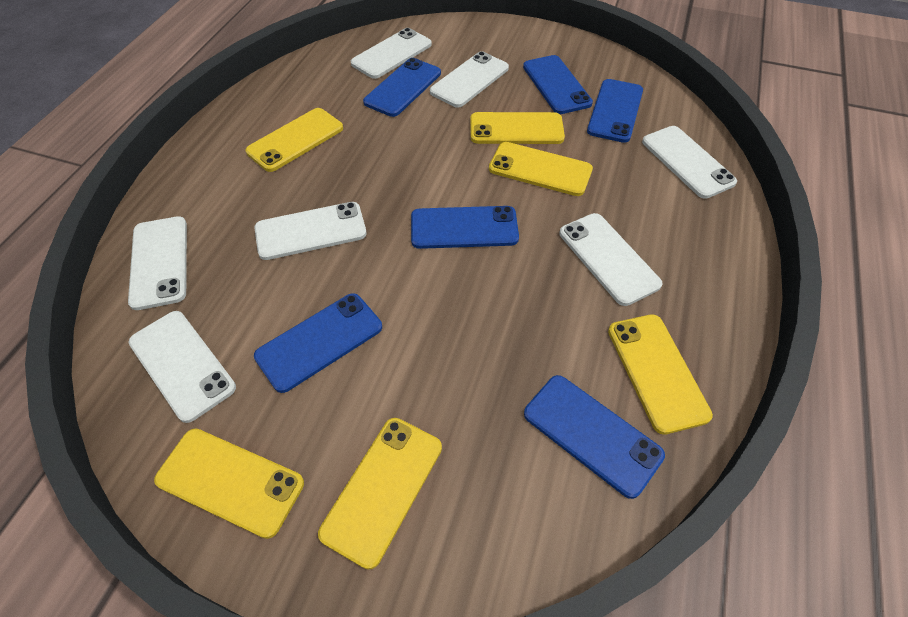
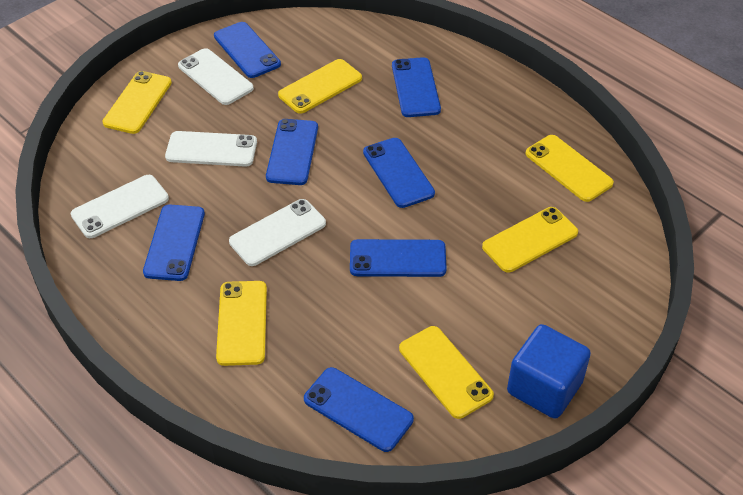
blue cube: 0 -> 1
blue phone: 6 -> 7
white phone: 7 -> 4

